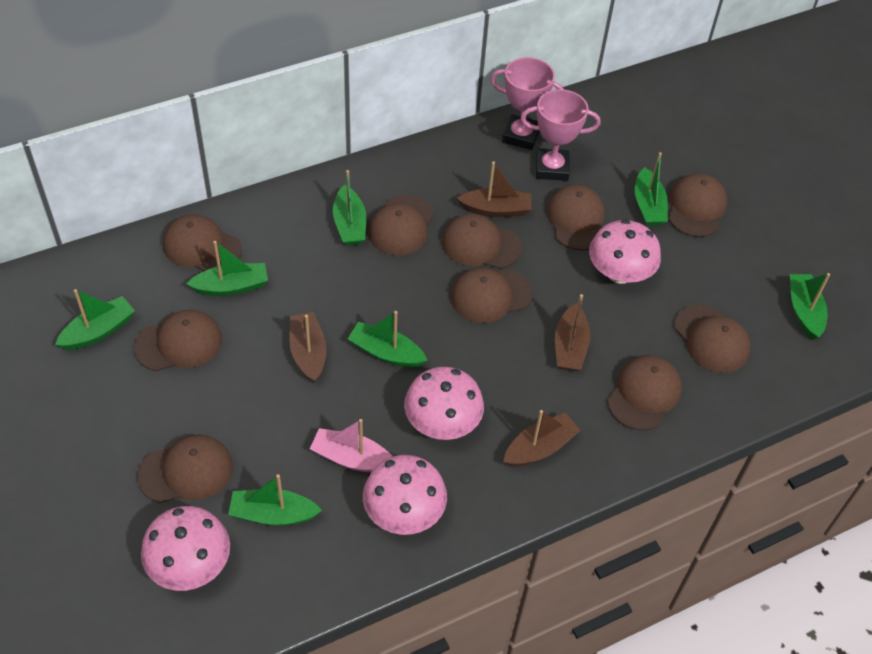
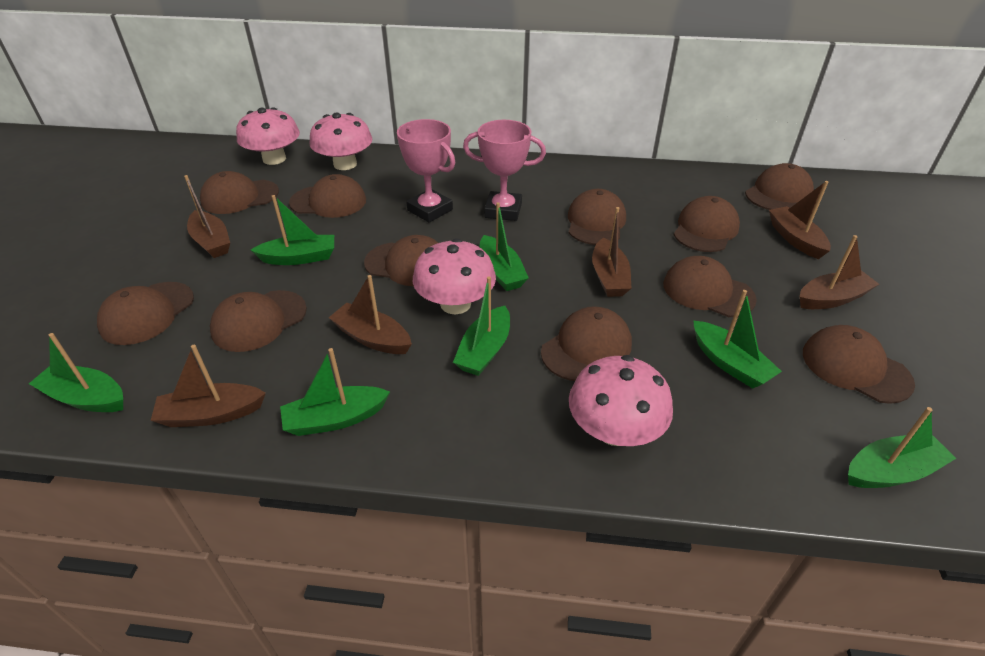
brown boat: 4 -> 6
brown cap: 10 -> 11
pink boat: 1 -> 0

